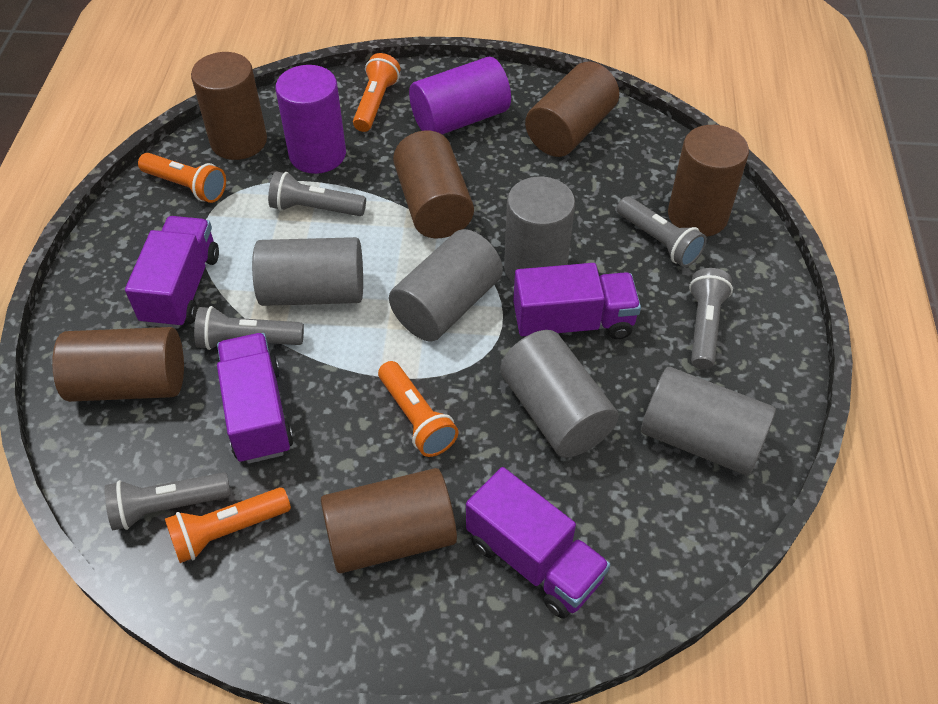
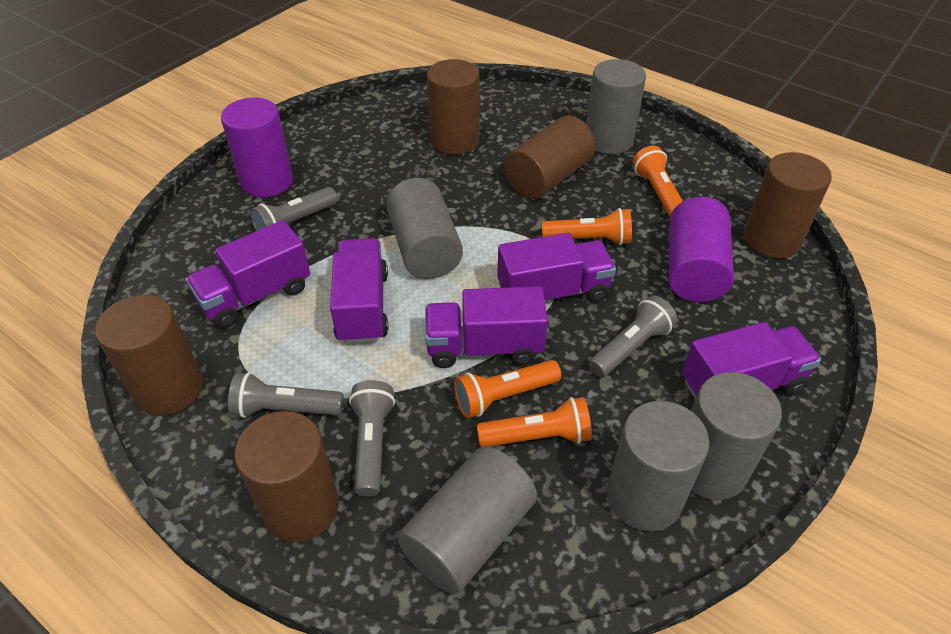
brown cylinder: 6 -> 5
grey flashlight: 5 -> 4
purple truck: 4 -> 5

